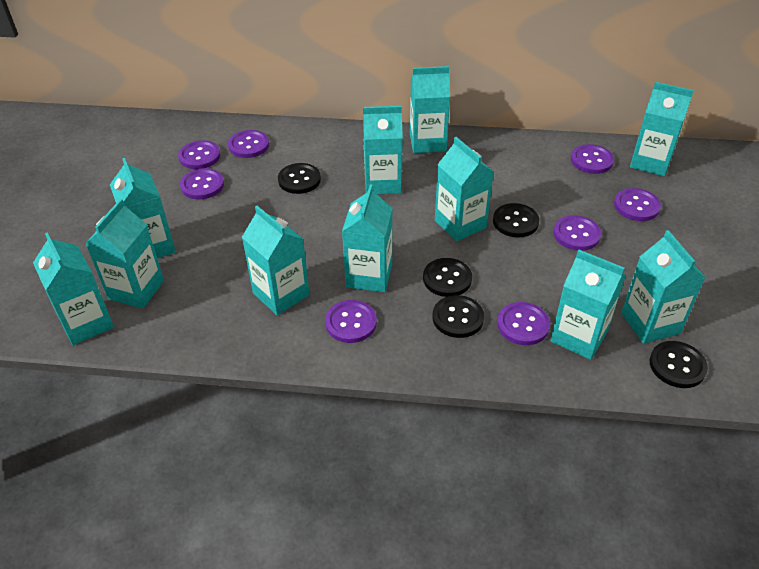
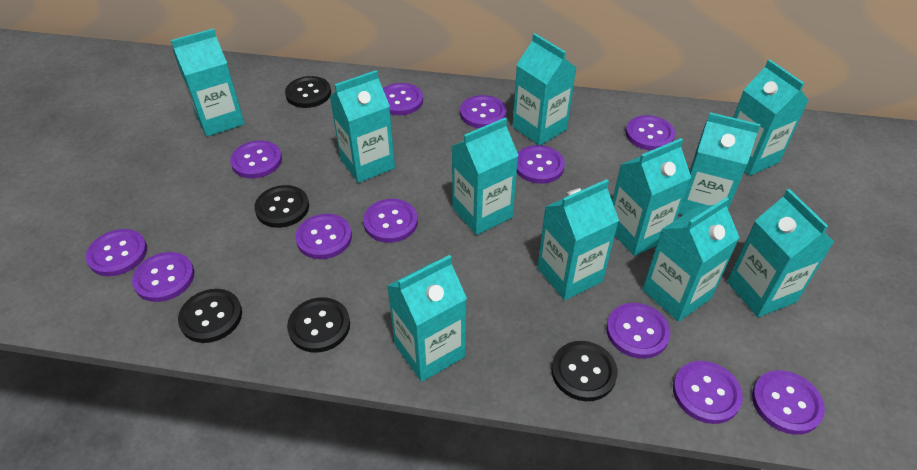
purple button: 8 -> 12

